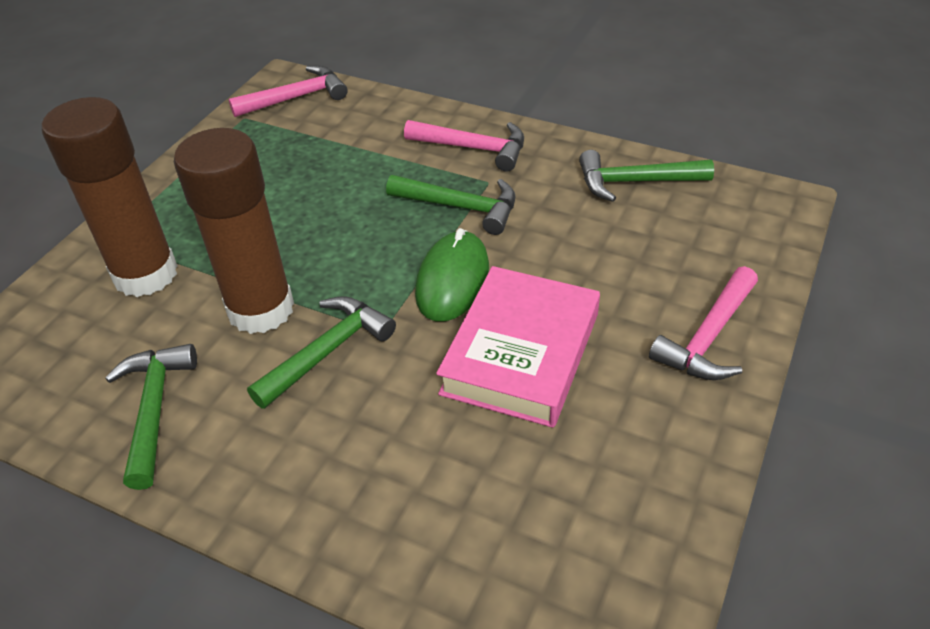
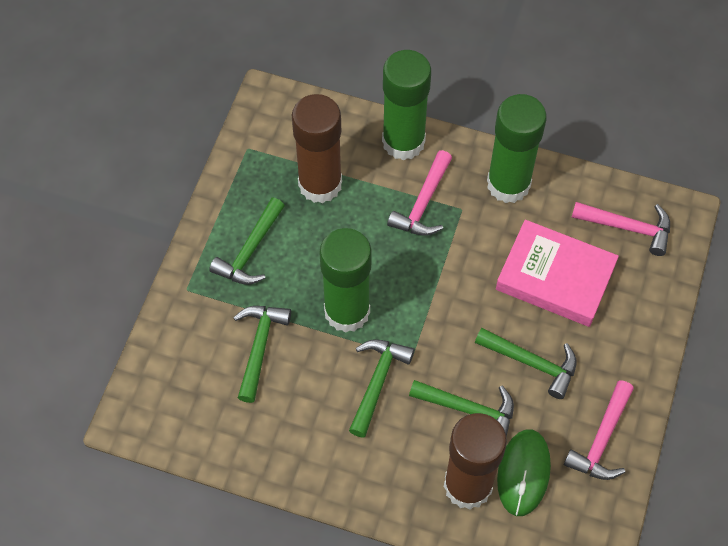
green glue stick: 0 -> 3
green hammer: 4 -> 5

